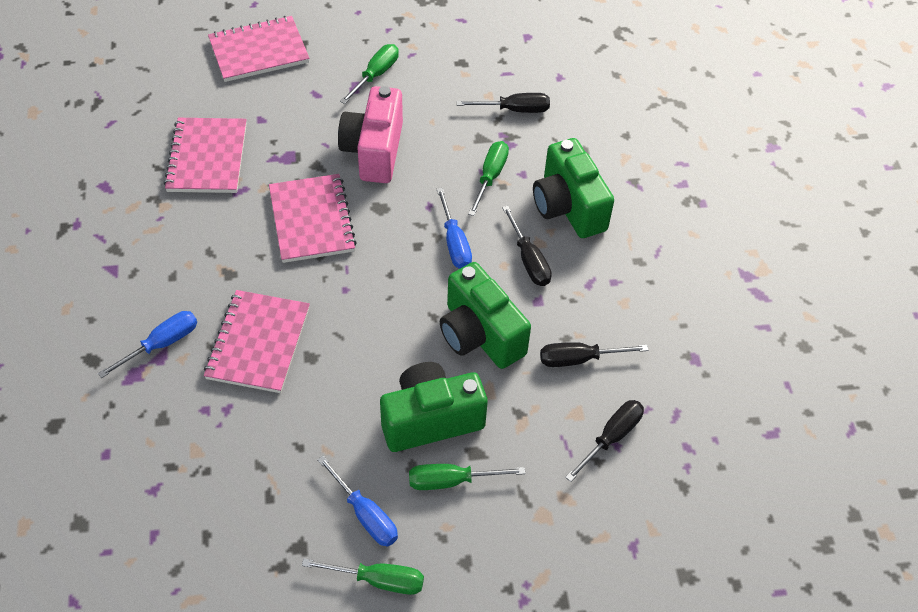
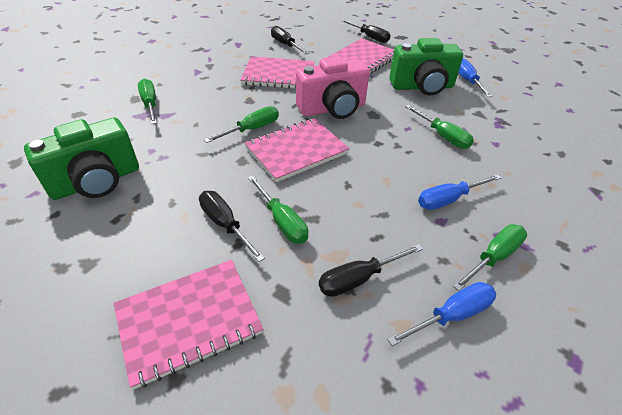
green camera: 3 -> 2
green screwdriver: 4 -> 5

